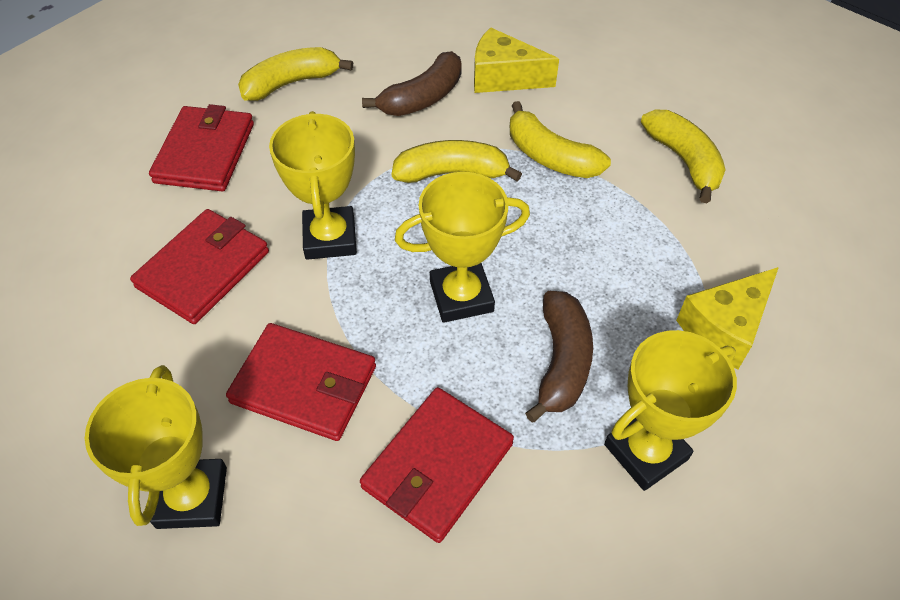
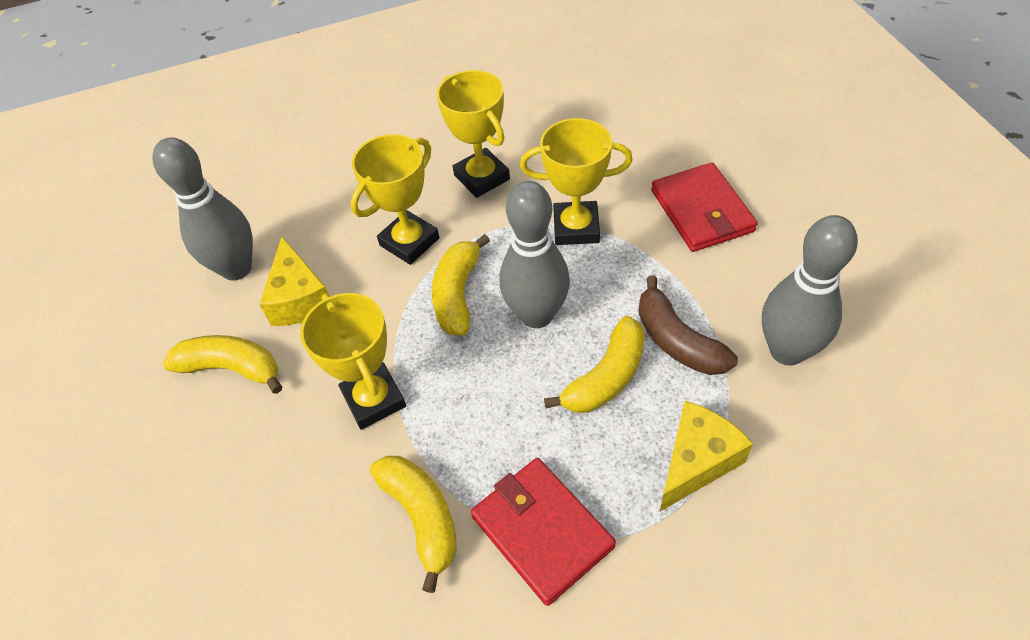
brown banana: 2 -> 1
grey bowling pin: 0 -> 3
red wallet: 4 -> 2

